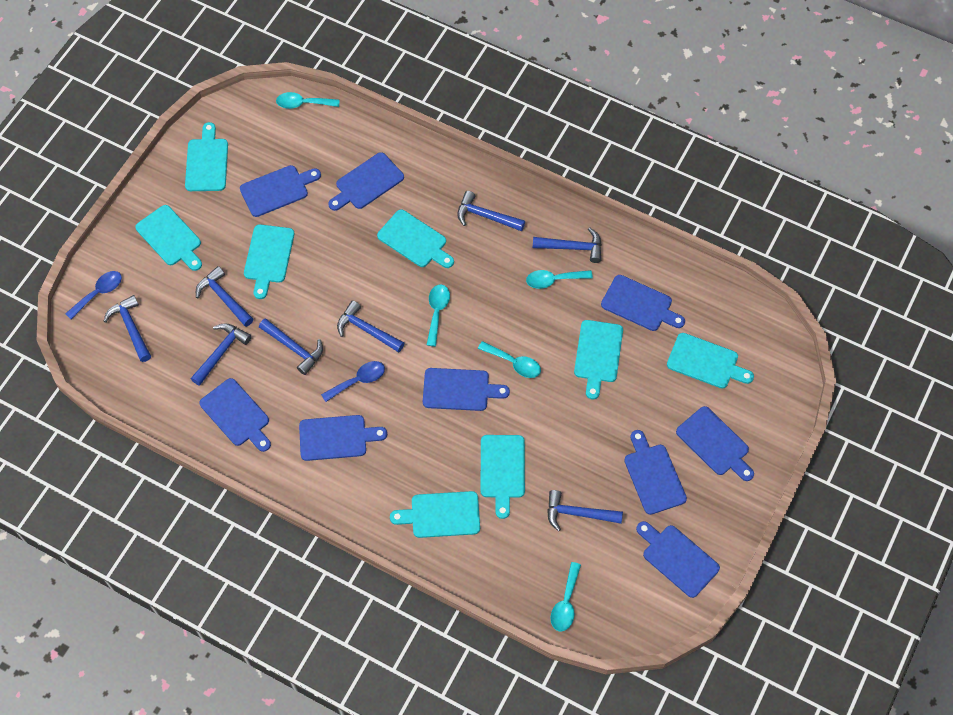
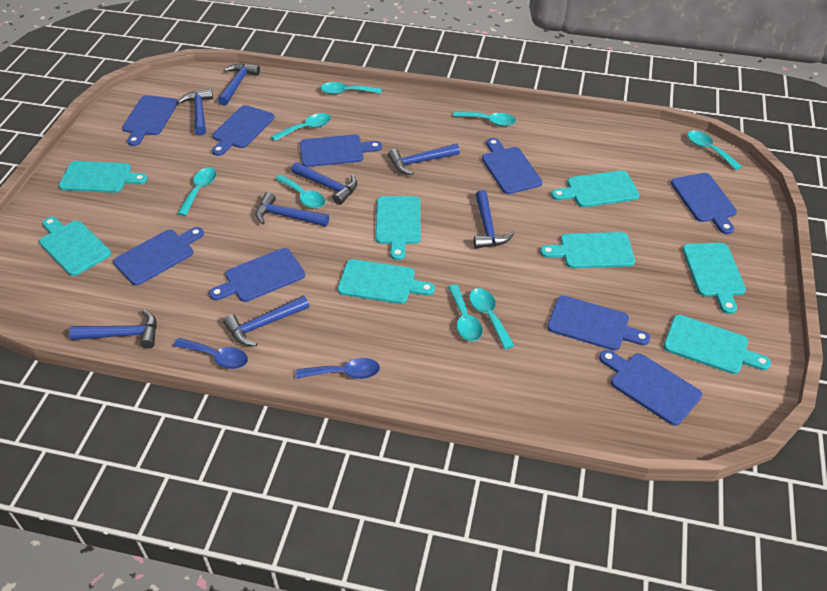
turquoise spoon: 5 -> 8

